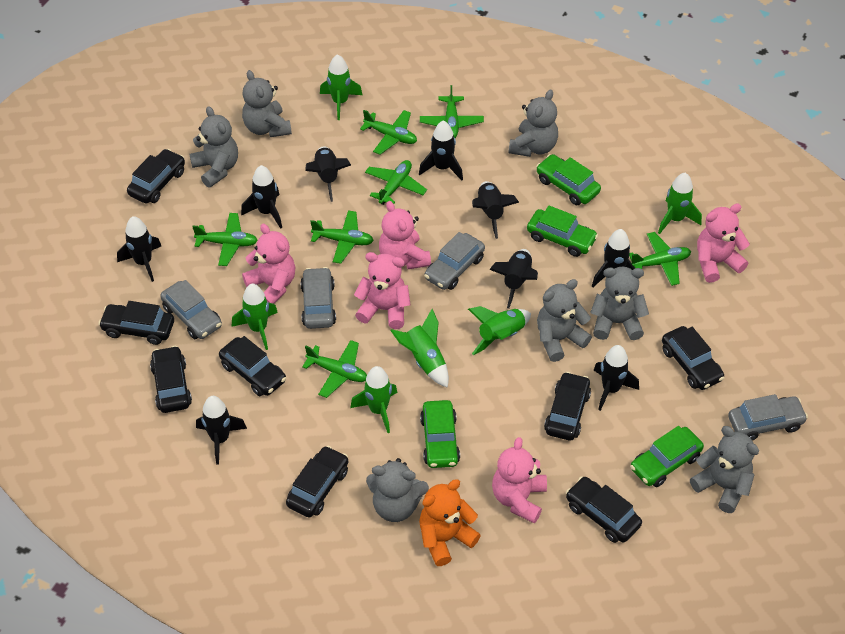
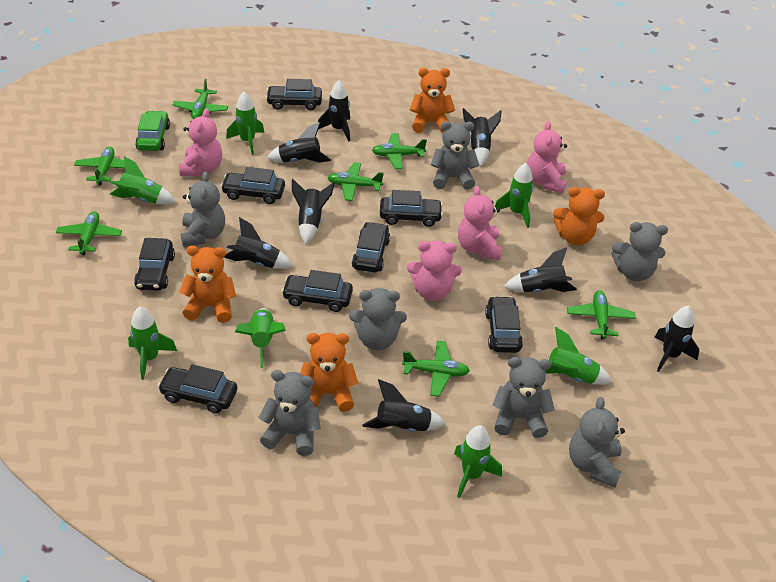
black rocket: 9 -> 8
green car: 4 -> 1
green rocket: 6 -> 7
grey car: 4 -> 0
orange teddy bear: 1 -> 4
pink teddy bear: 5 -> 4

